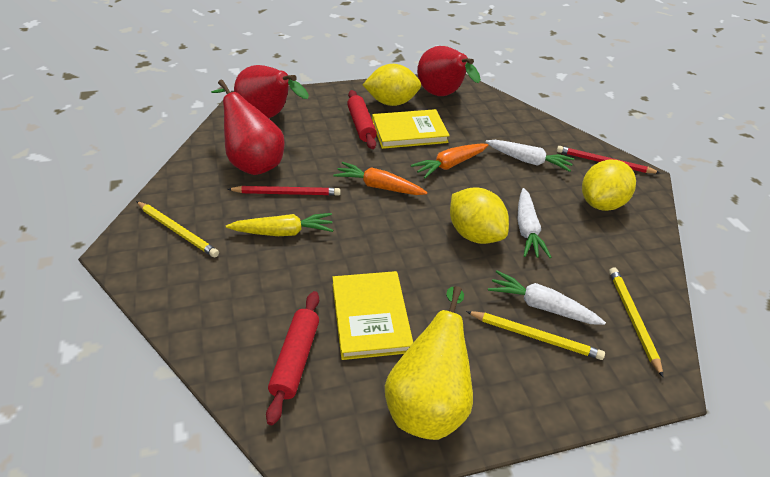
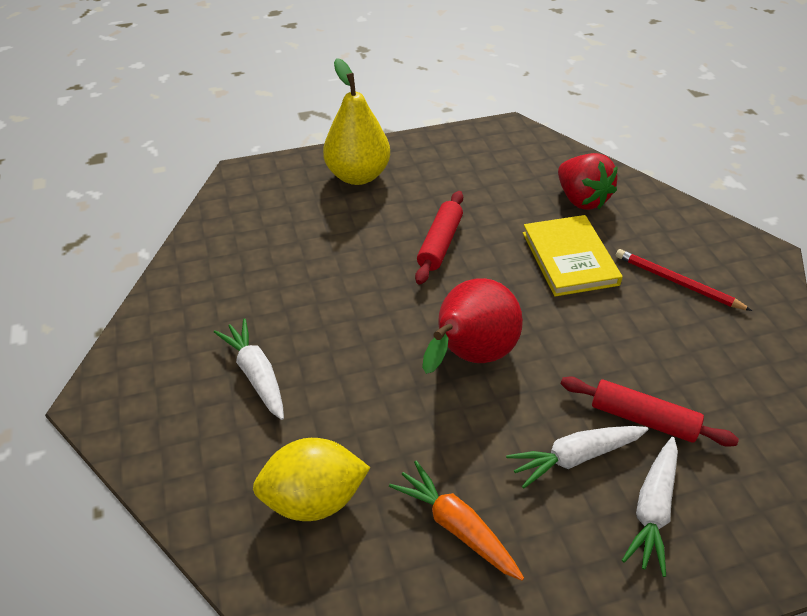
orange carrot: 2 -> 1
red pear: 3 -> 1
red pencil: 2 -> 1
red strawberry: 0 -> 1
yellow book: 2 -> 1
yellow carrot: 1 -> 0
yellow lemon: 3 -> 1
yellow pencil: 3 -> 0

